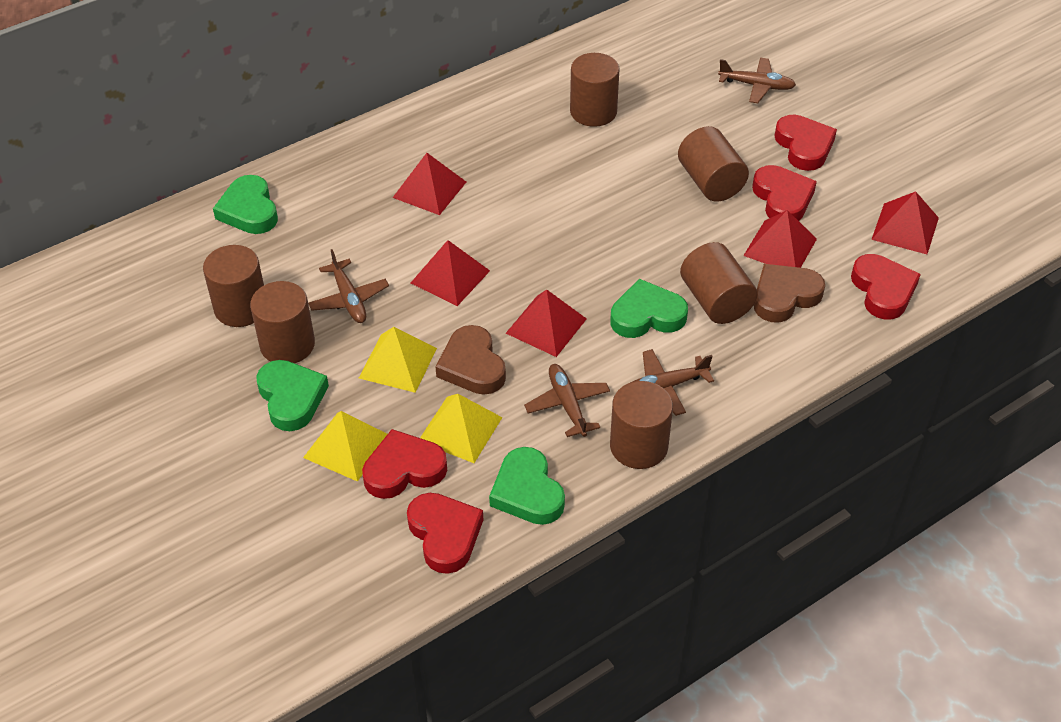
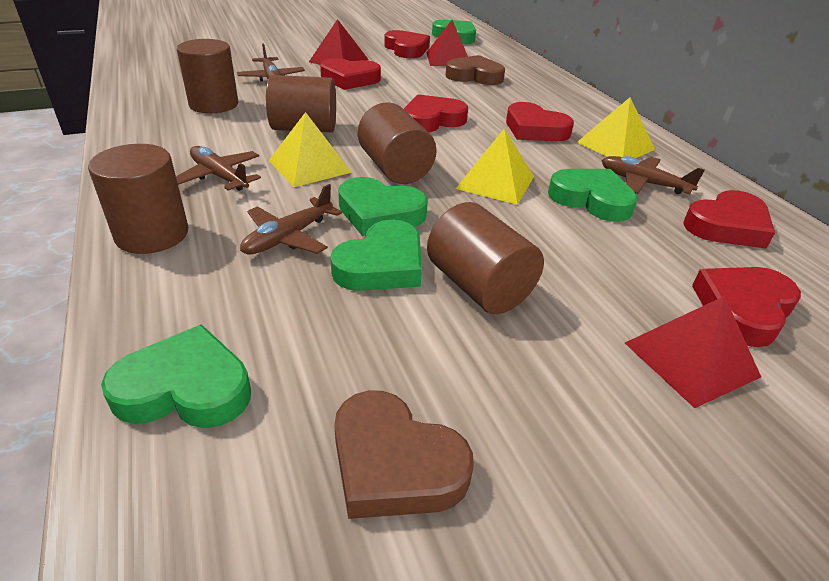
brown cylinder: 6 -> 5
green heart: 4 -> 5
red heart: 5 -> 6
red pyramid: 5 -> 3

